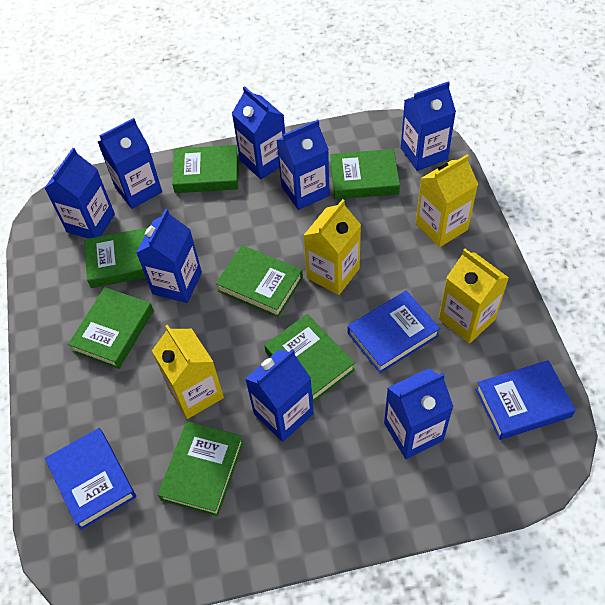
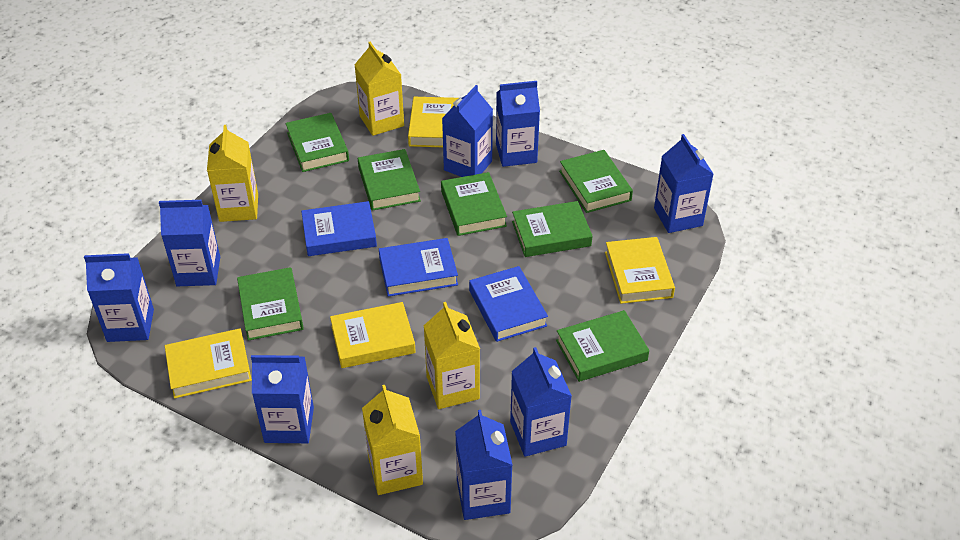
yellow book: 0 -> 4

